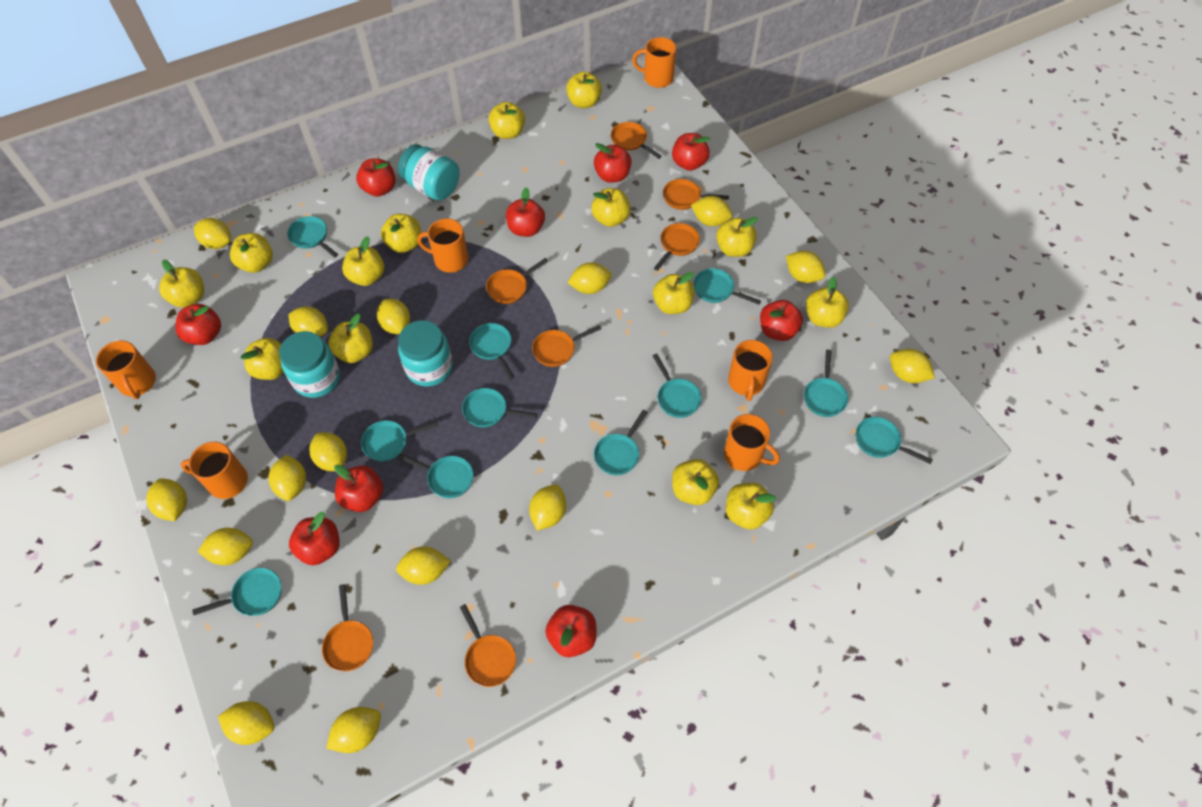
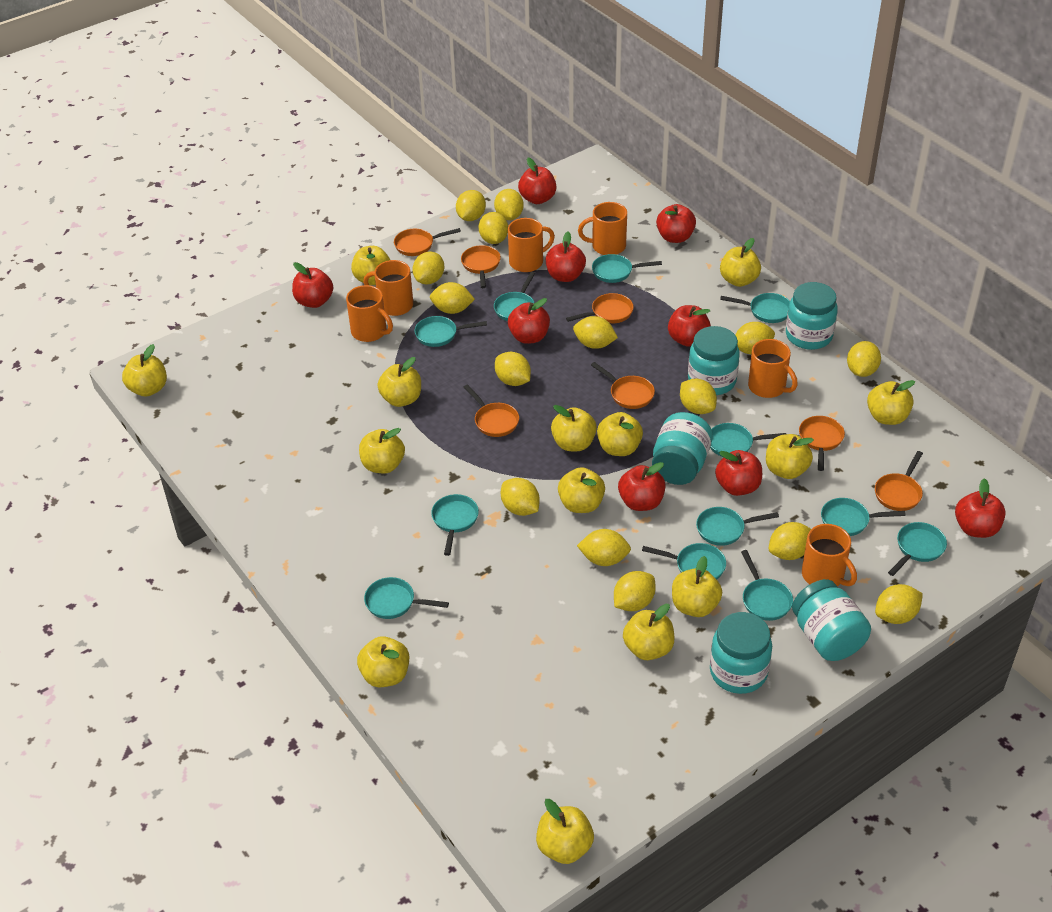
turquoise jar: 3 -> 5
turquoise pan: 11 -> 12

